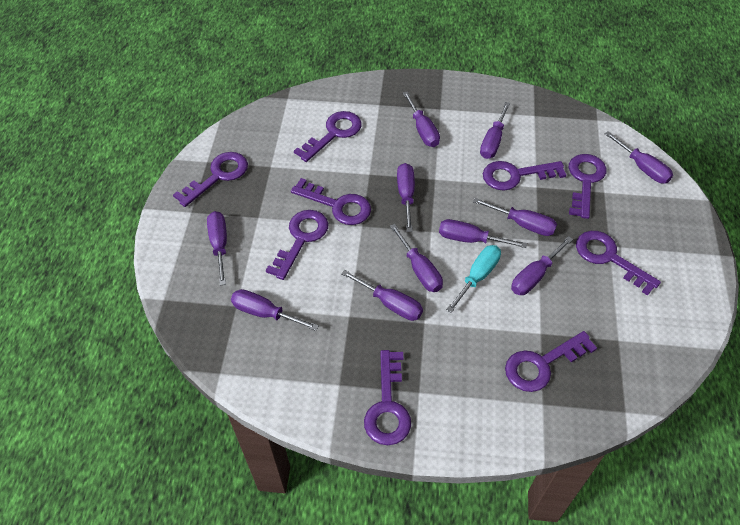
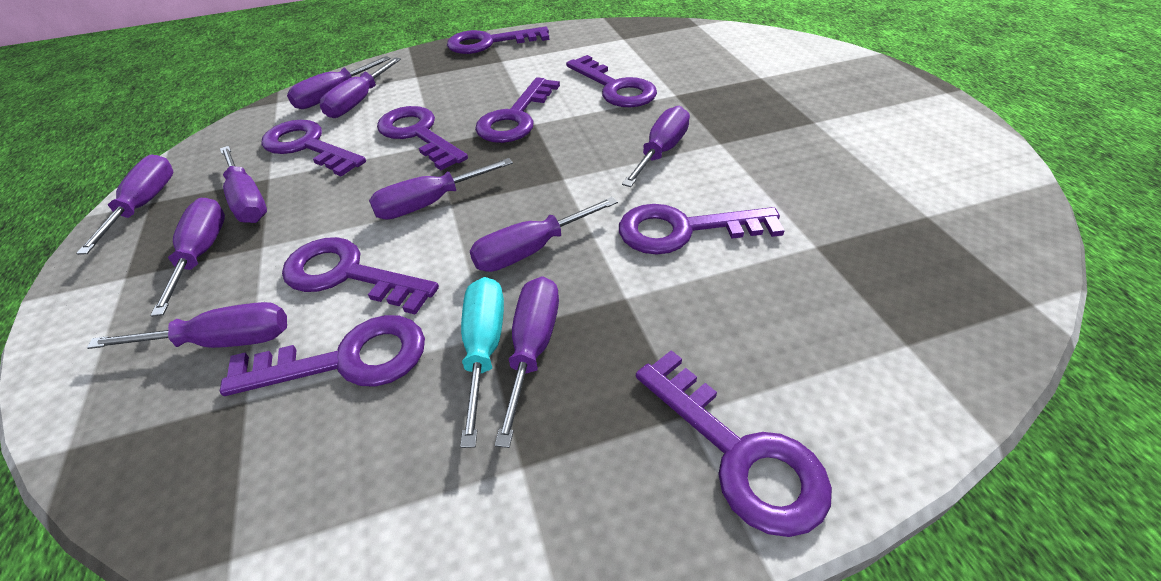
purple screwdriver: 11 -> 10

